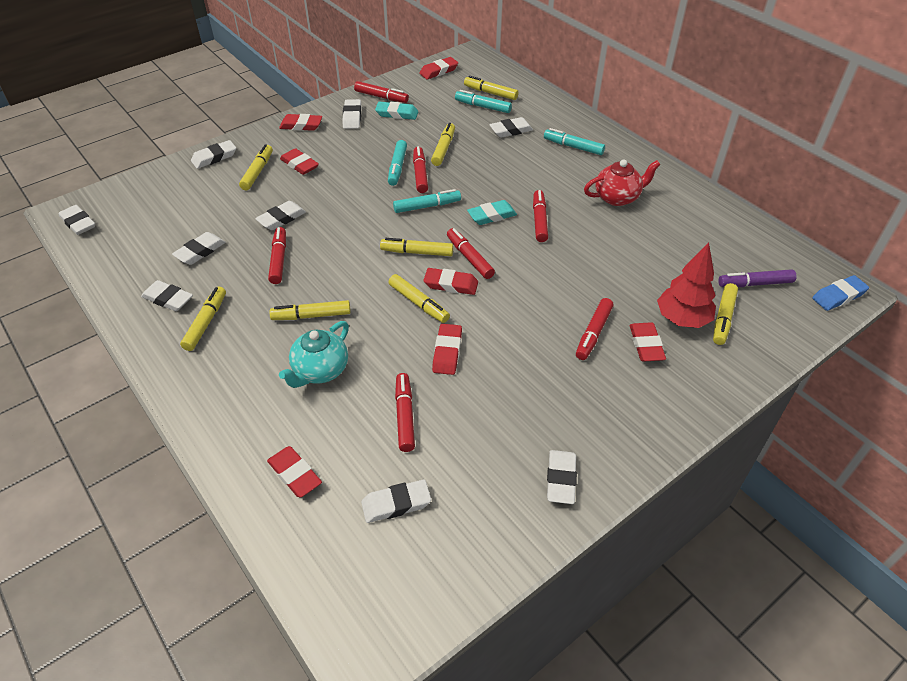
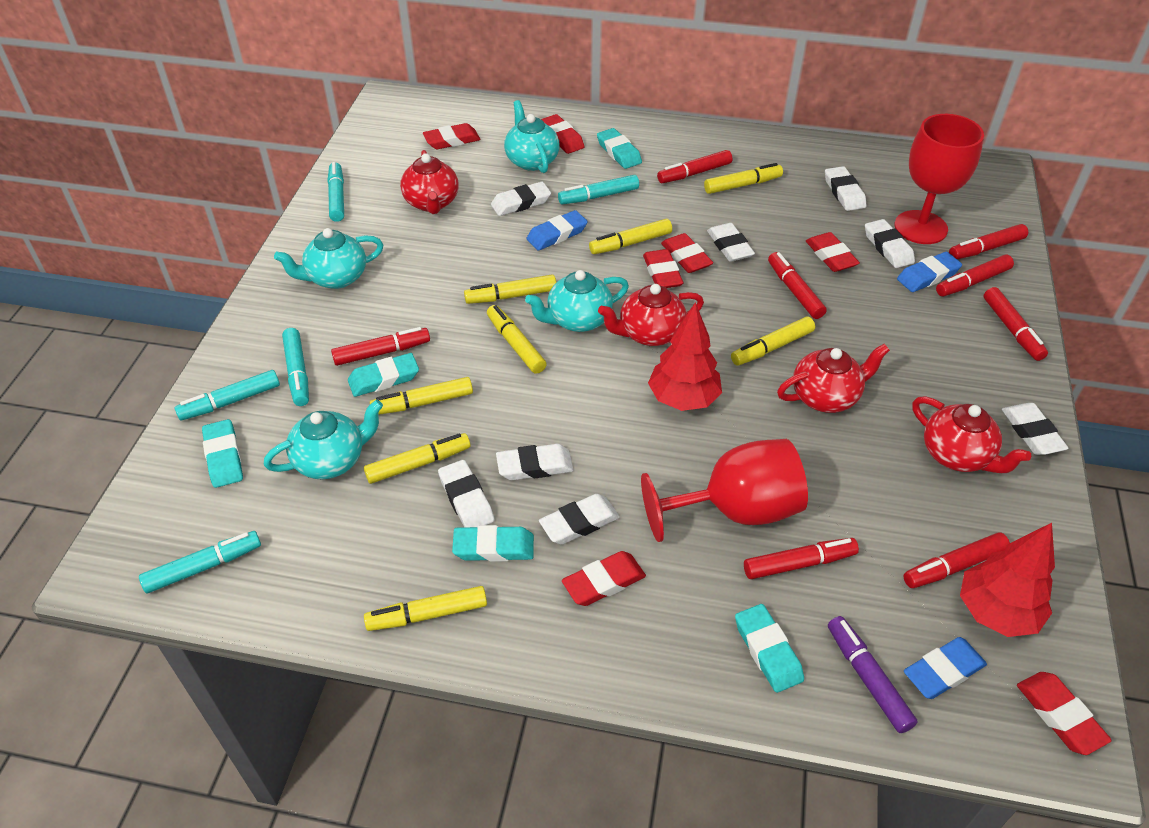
blue eraser: 1 -> 3
red goblet: 0 -> 2
red marker: 7 -> 8
red teapot: 1 -> 4
red tree: 1 -> 2
turquoise eraser: 2 -> 5
turquoise marker: 4 -> 5
turquoise teapot: 1 -> 4
white eraser: 9 -> 8

